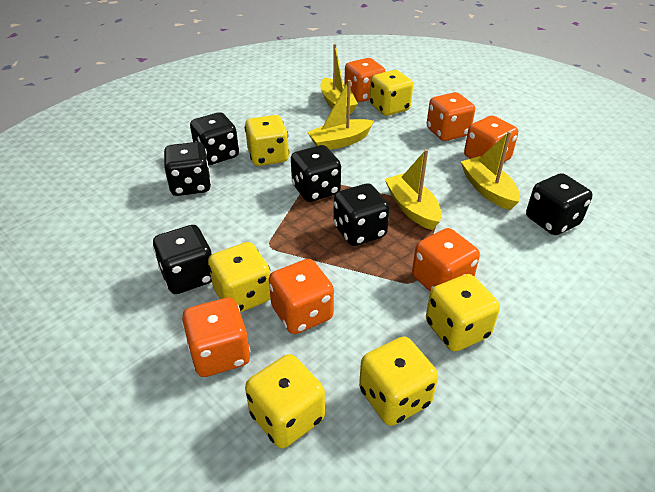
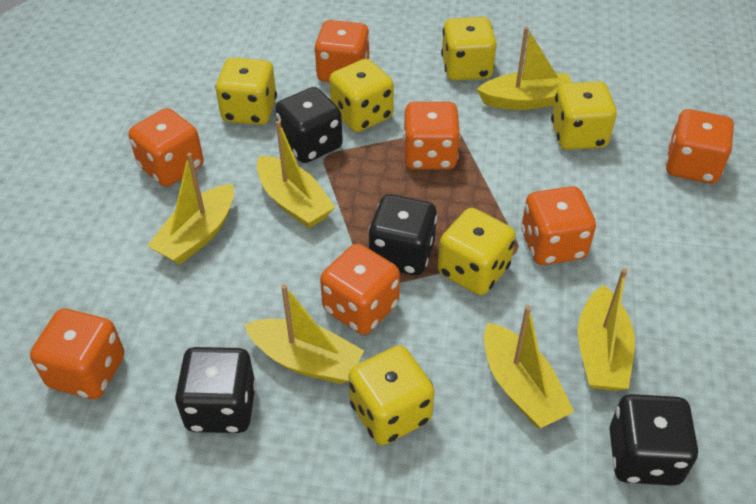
black dice: 6 -> 4
orange dice: 6 -> 7
yellow boat: 4 -> 6

